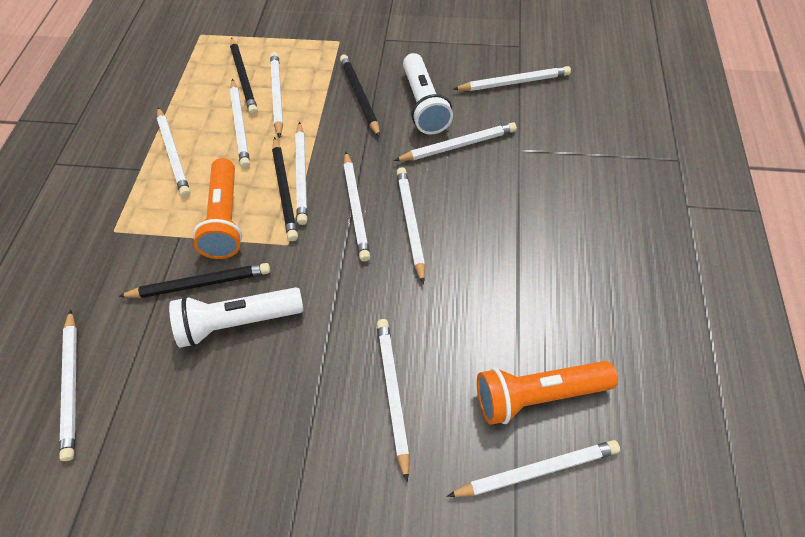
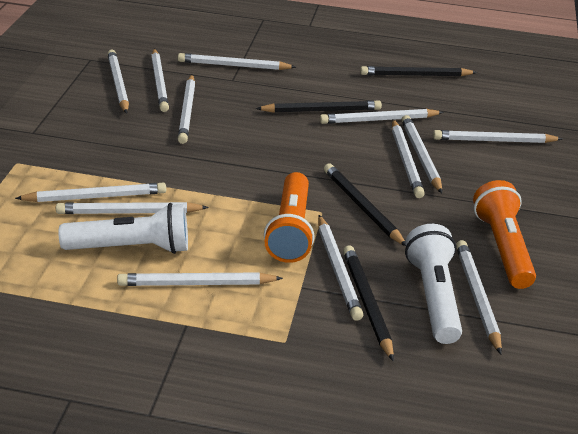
white pencil: 11 -> 13

